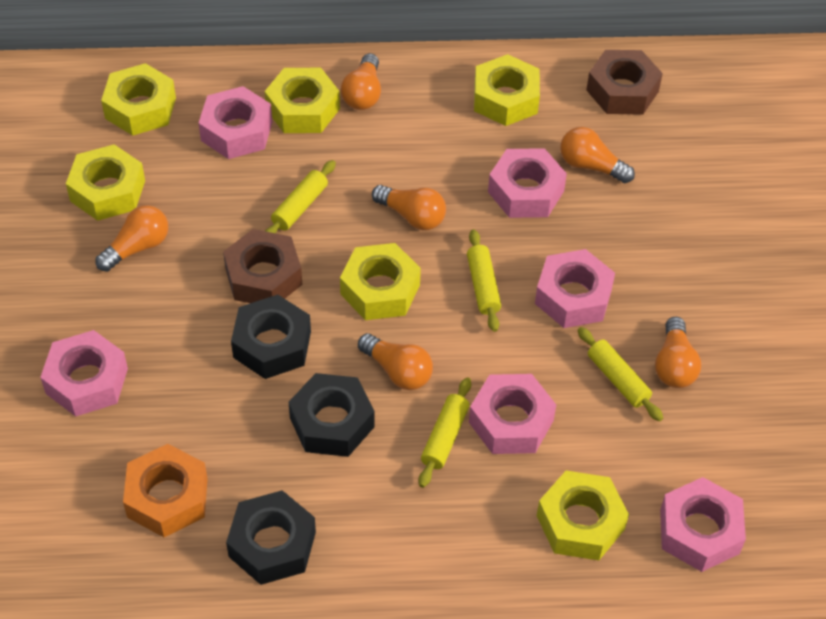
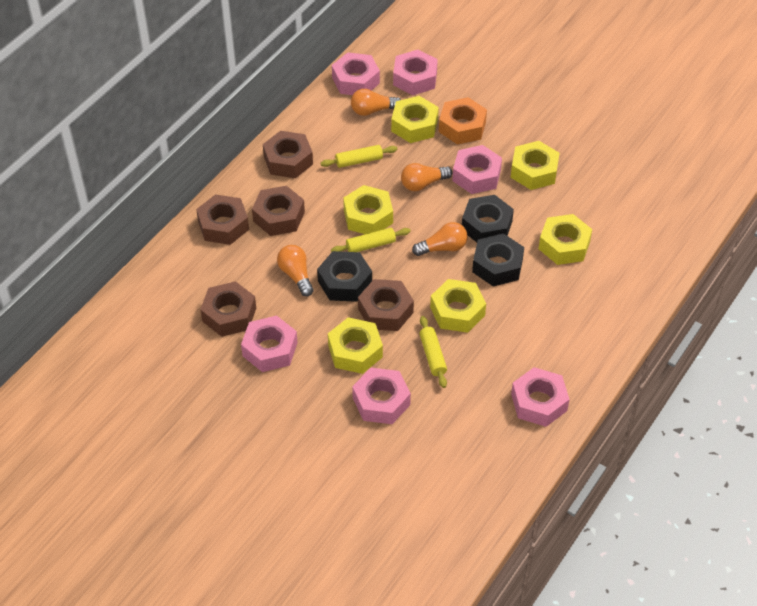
brown nut: 2 -> 5
orange light bulb: 6 -> 4
yellow rolling pin: 4 -> 3

